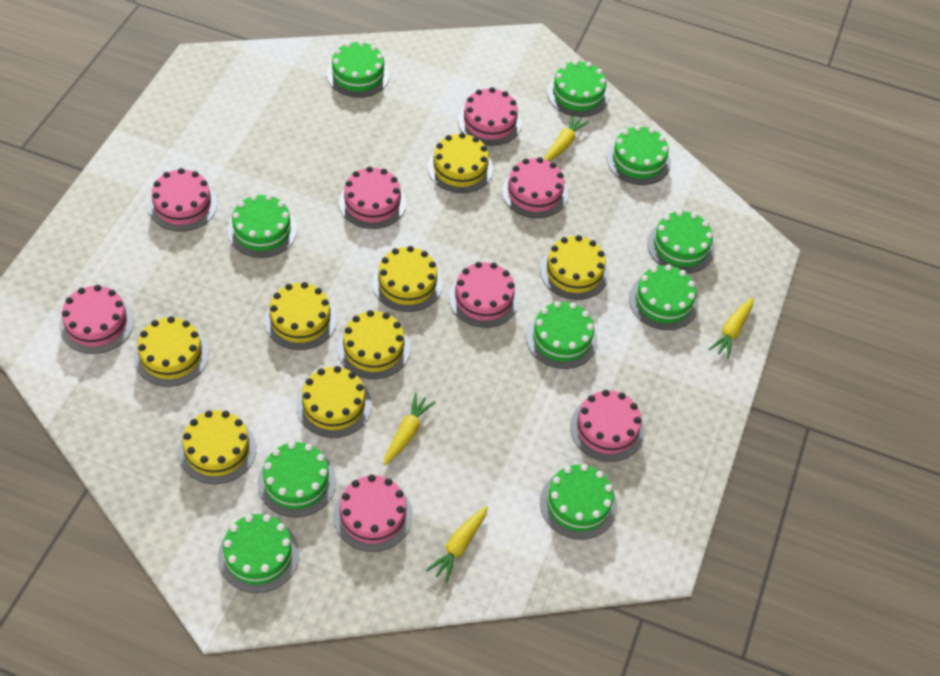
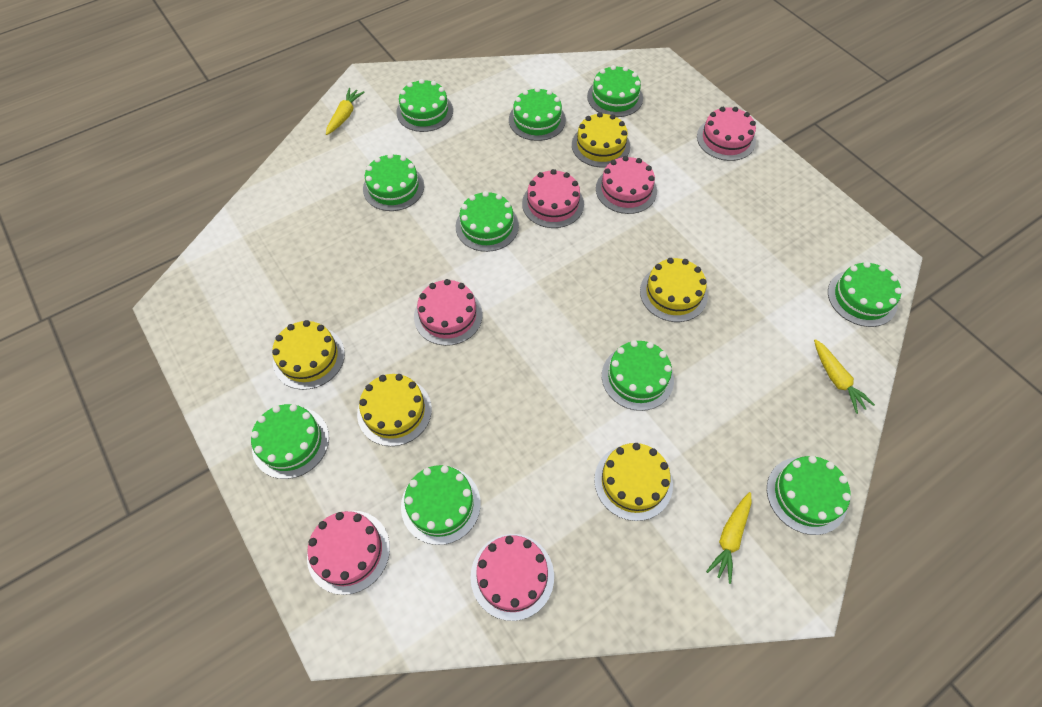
pink cake: 8 -> 6
yellow cake: 8 -> 5
yellow carrot: 4 -> 3

